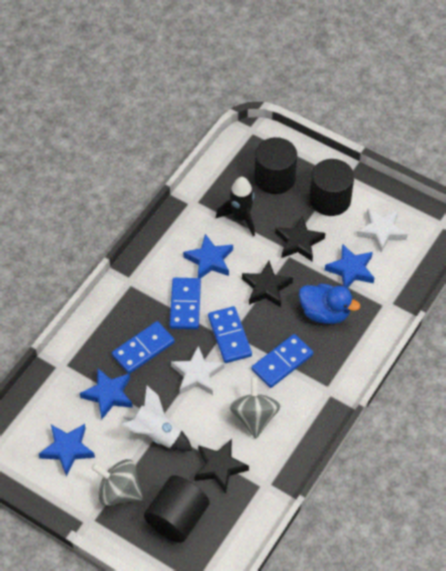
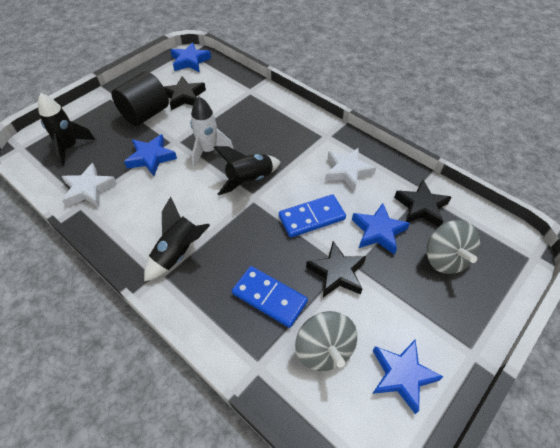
black cylinder: 3 -> 1
black rocket: 1 -> 3
blue domino: 4 -> 2
blue duck: 1 -> 0

